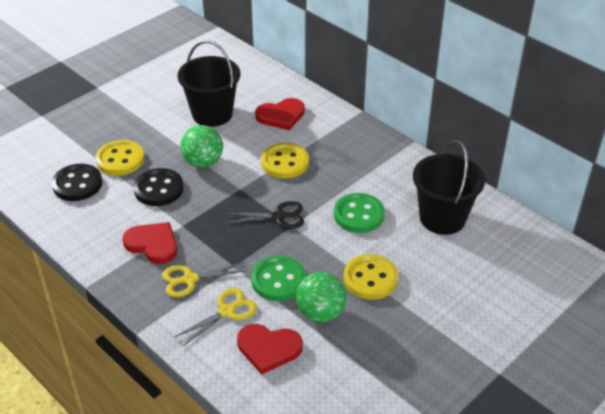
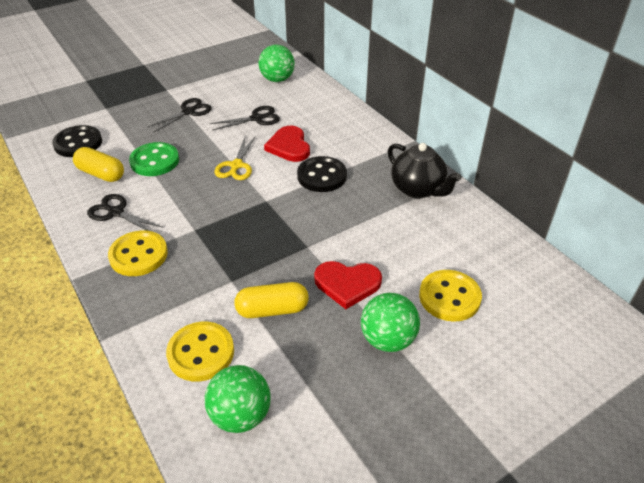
black bucket: 2 -> 0
black scissors: 1 -> 3
black teapot: 0 -> 1
green ball: 2 -> 3
green button: 2 -> 1
red heart: 3 -> 2
yellow capsule: 0 -> 2
yellow scissors: 2 -> 1

